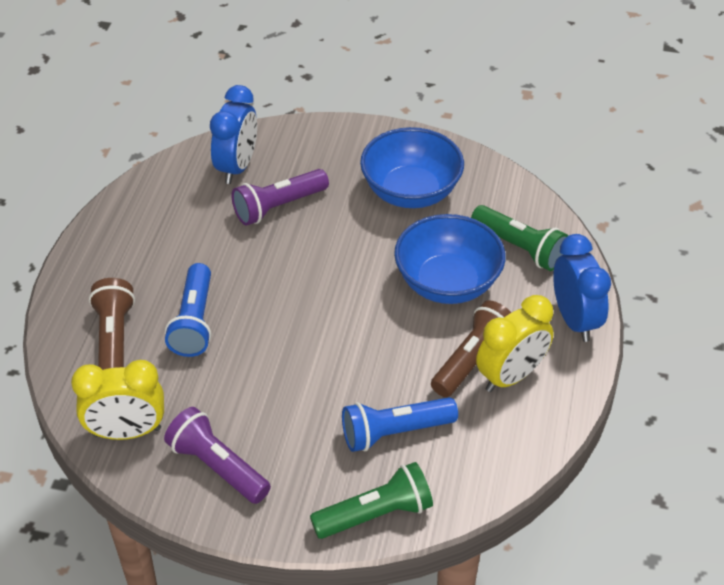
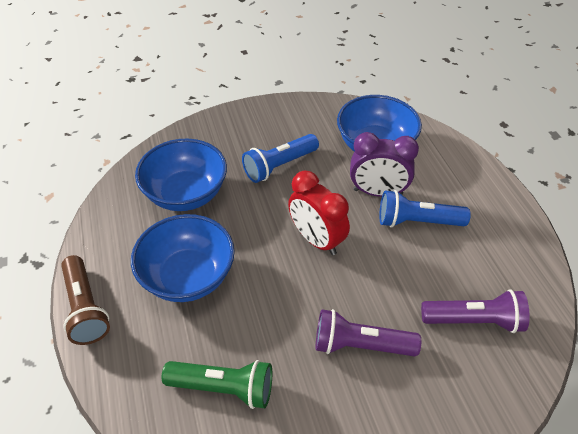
blue bowl: 2 -> 3
blue clock: 2 -> 0
brown flashlight: 2 -> 1
green flashlight: 2 -> 1
purple clock: 0 -> 1
red clock: 0 -> 1
yellow clock: 2 -> 0

